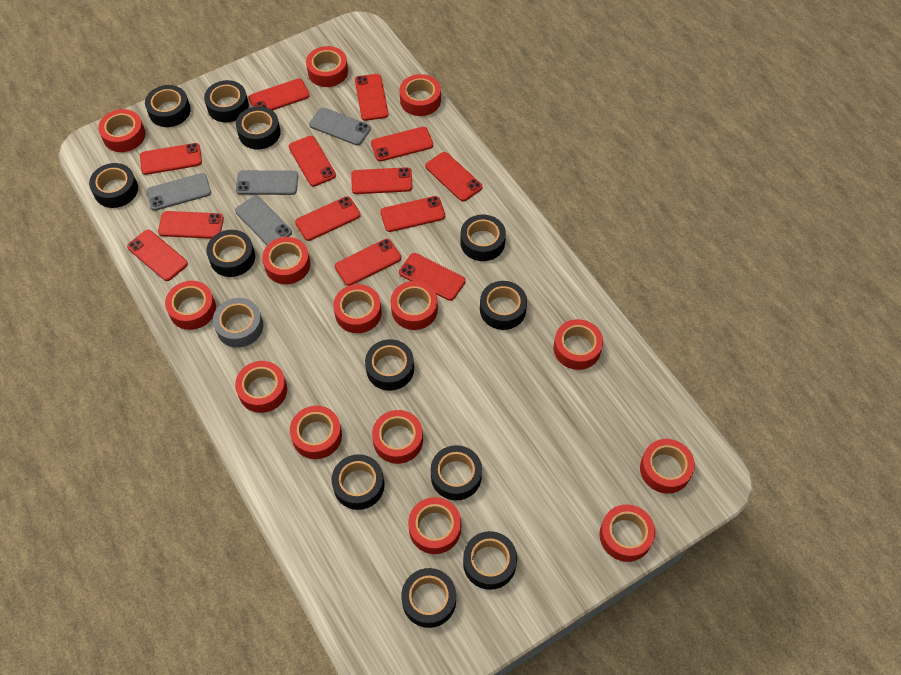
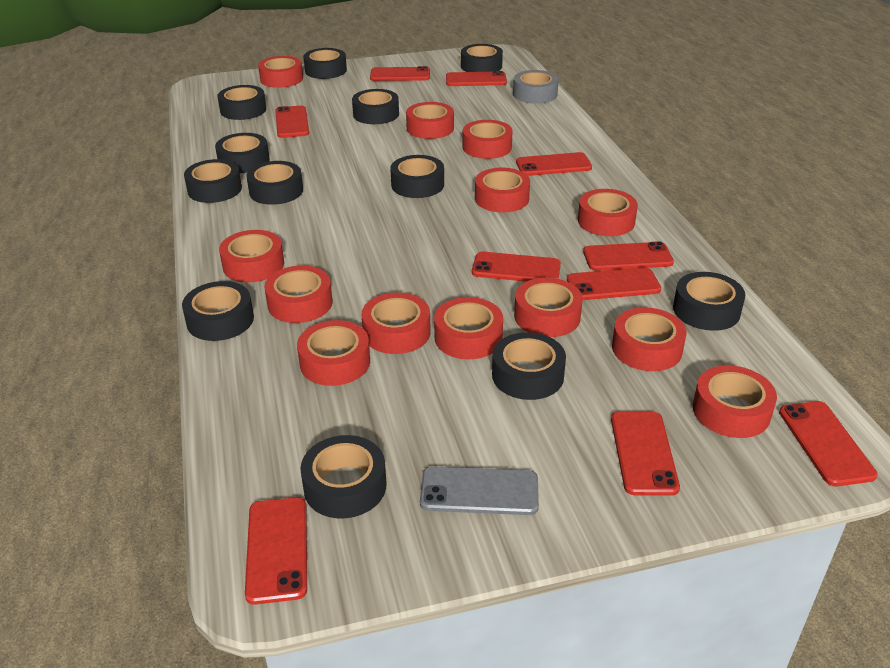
grey phone: 4 -> 1
red phone: 13 -> 10
red tape: 14 -> 13

